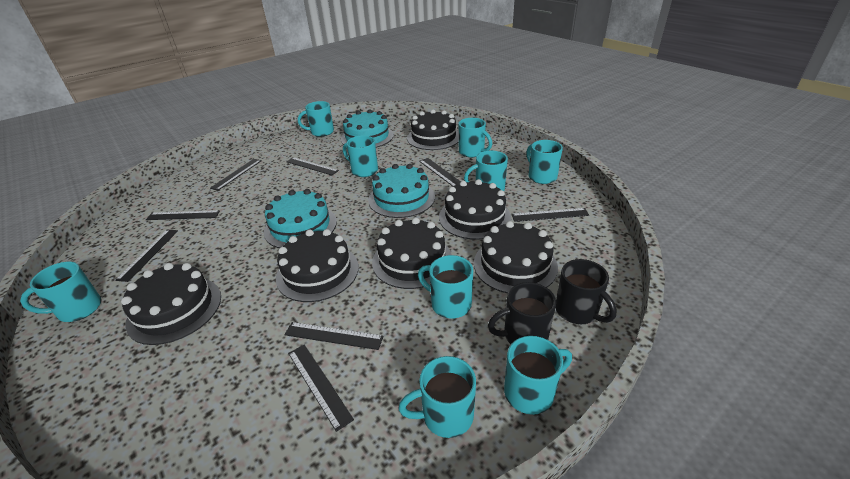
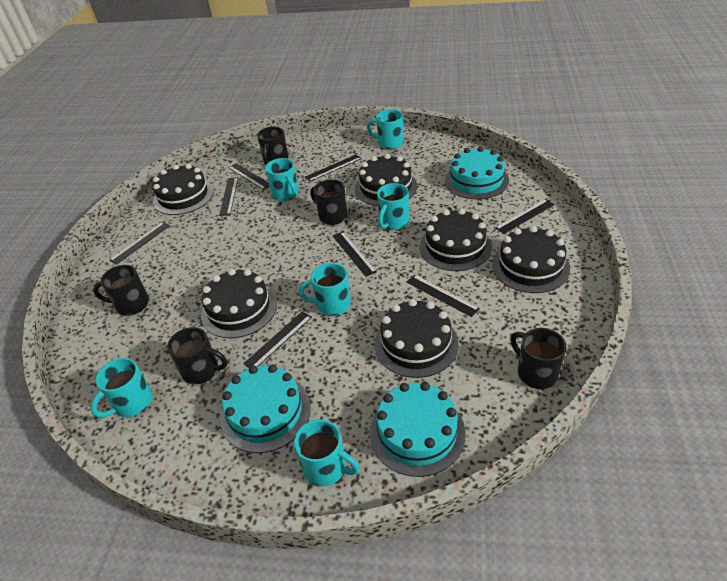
black mug: 2 -> 5
turquoise mug: 9 -> 6

